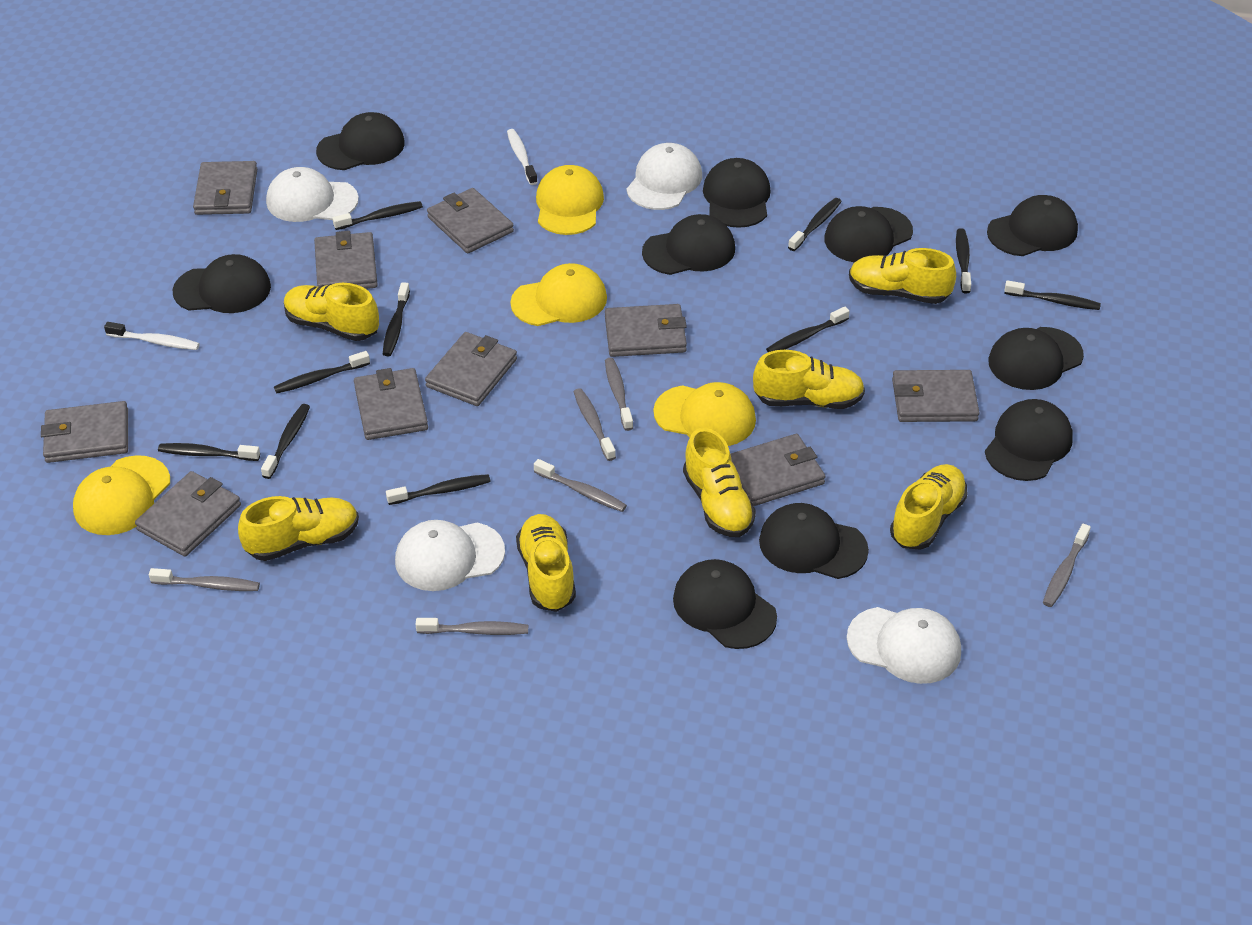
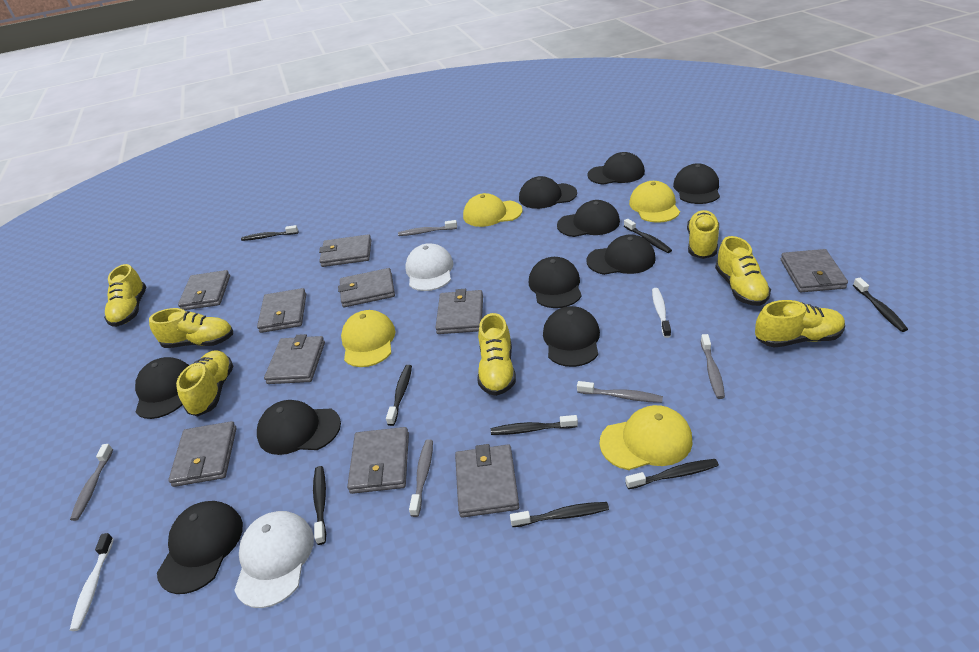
black toothbrush: 10 -> 8
grey toothbrush: 6 -> 5
white cap: 4 -> 2

